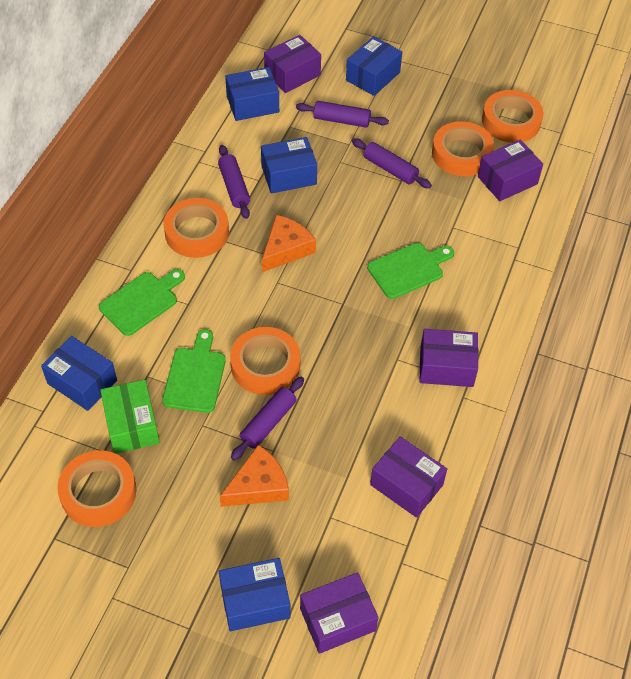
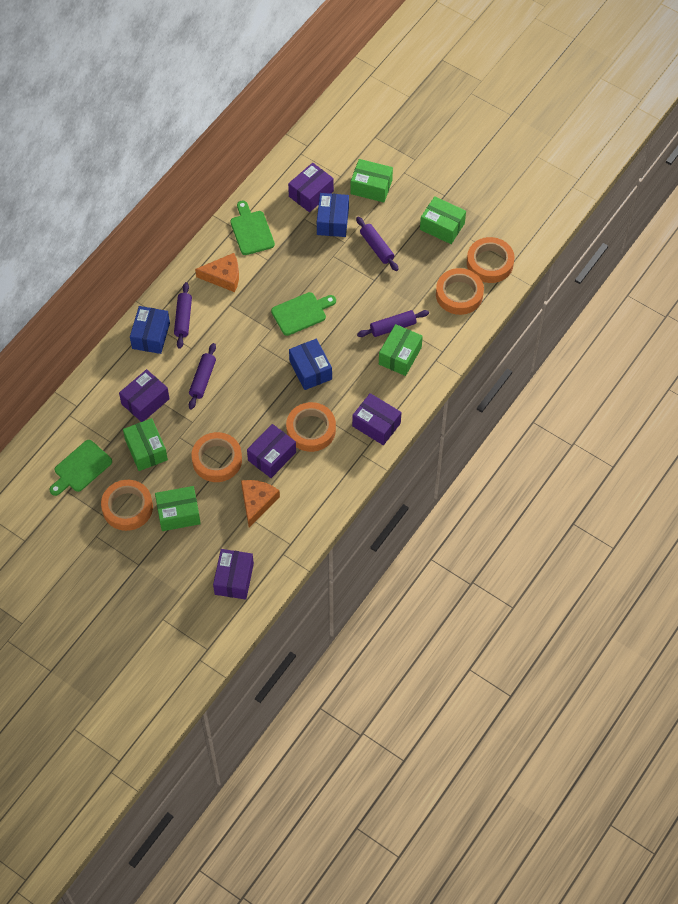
blue box: 5 -> 3
green box: 1 -> 5

